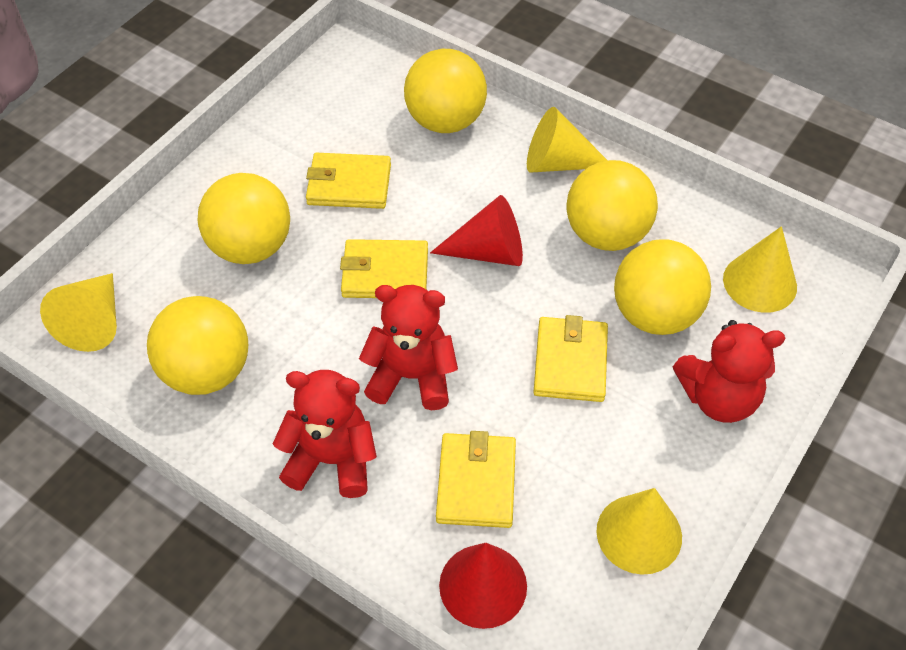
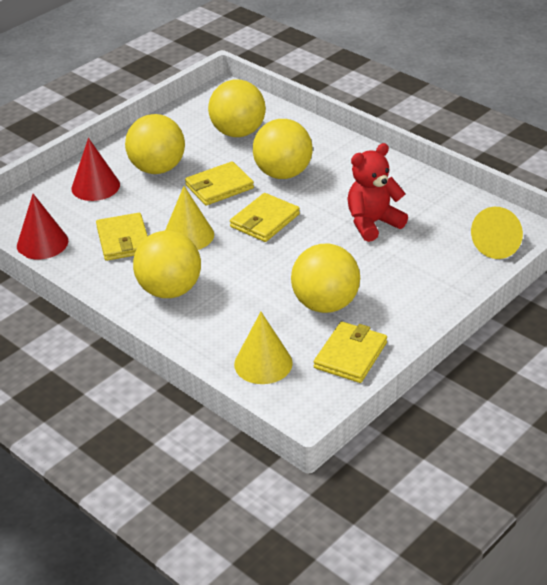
red teddy bear: 3 -> 1
yellow cone: 4 -> 3

